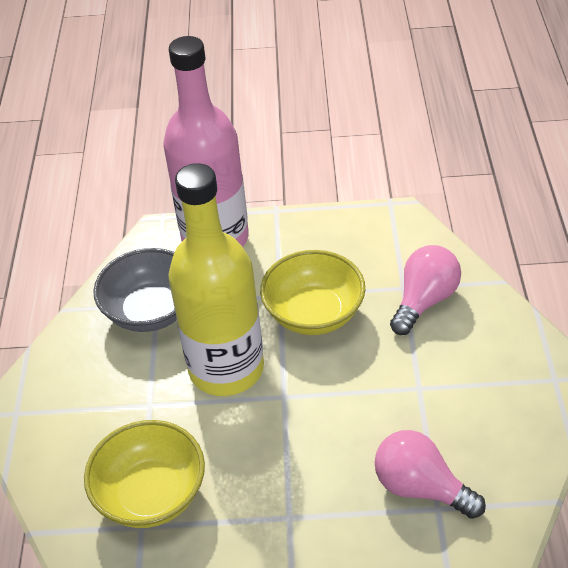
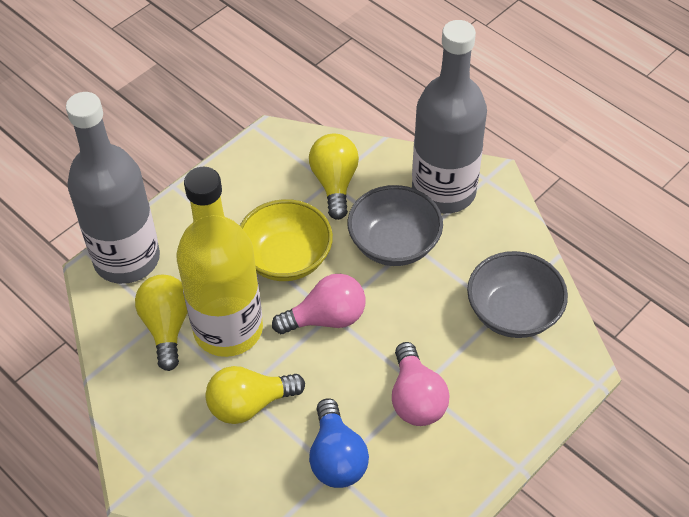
blue light bulb: 0 -> 1
grey bottle: 0 -> 2
grey bowl: 1 -> 2
pink bottle: 1 -> 0
yellow bowl: 2 -> 1
yellow light bulb: 0 -> 3

